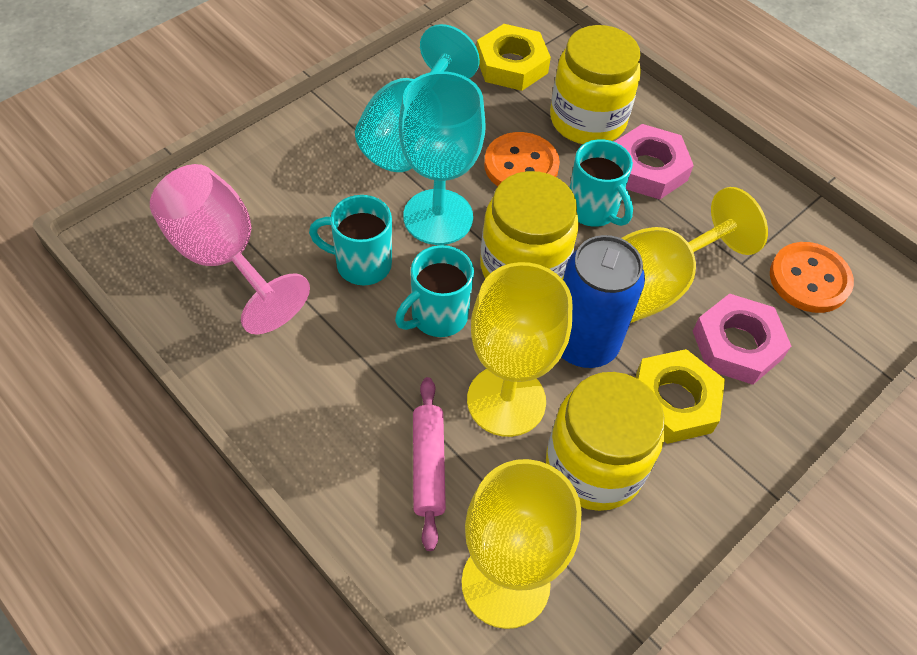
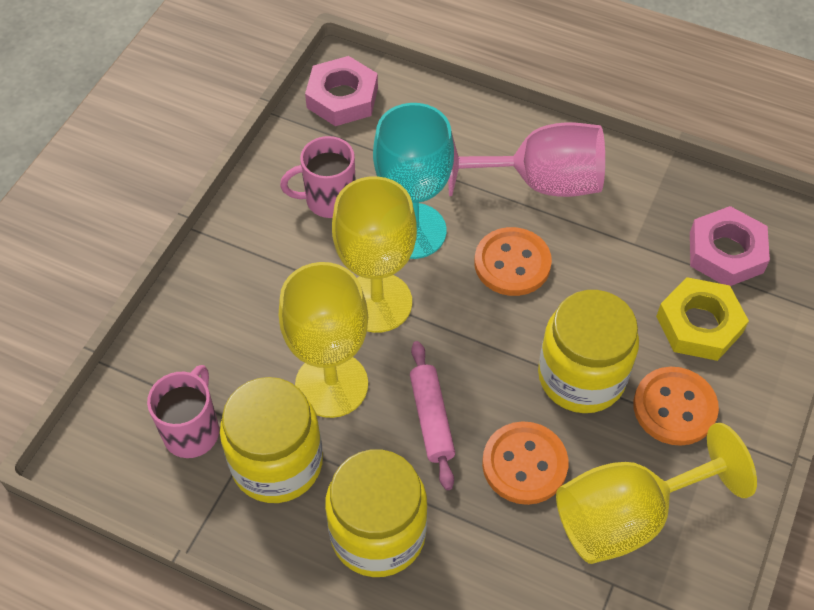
blue can: 1 -> 0
orange button: 2 -> 3
pink mug: 0 -> 2
turquoise goblet: 2 -> 1
turquoise mug: 3 -> 0
yellow nut: 2 -> 1

